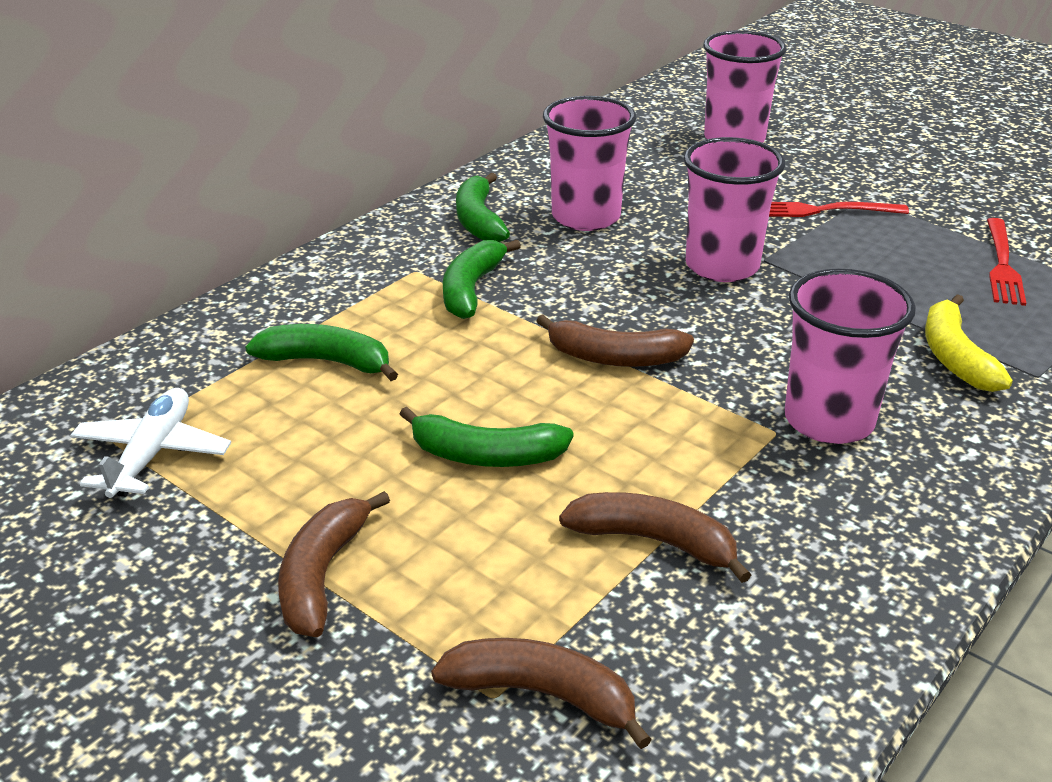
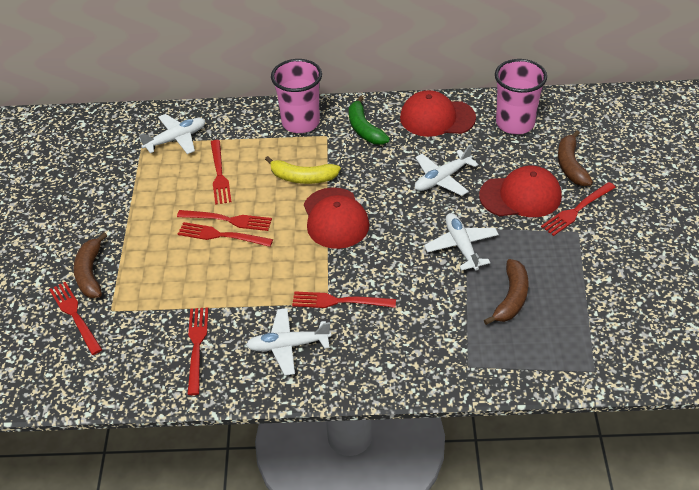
brown banana: 4 -> 3
green banana: 4 -> 1
pink cup: 4 -> 2
red cap: 0 -> 3
red fork: 2 -> 7
white plane: 1 -> 4

